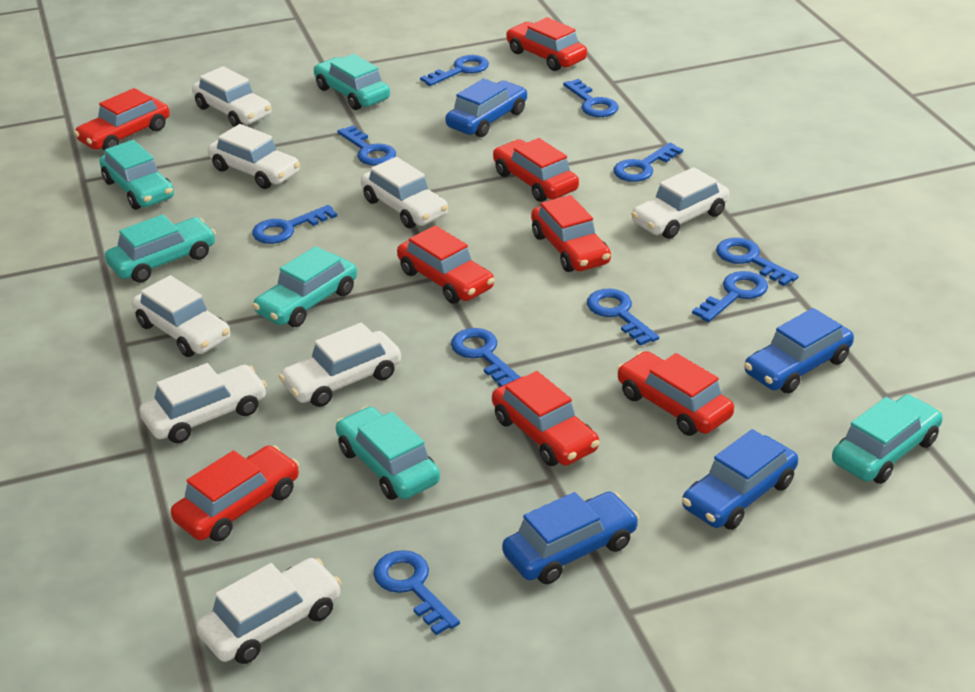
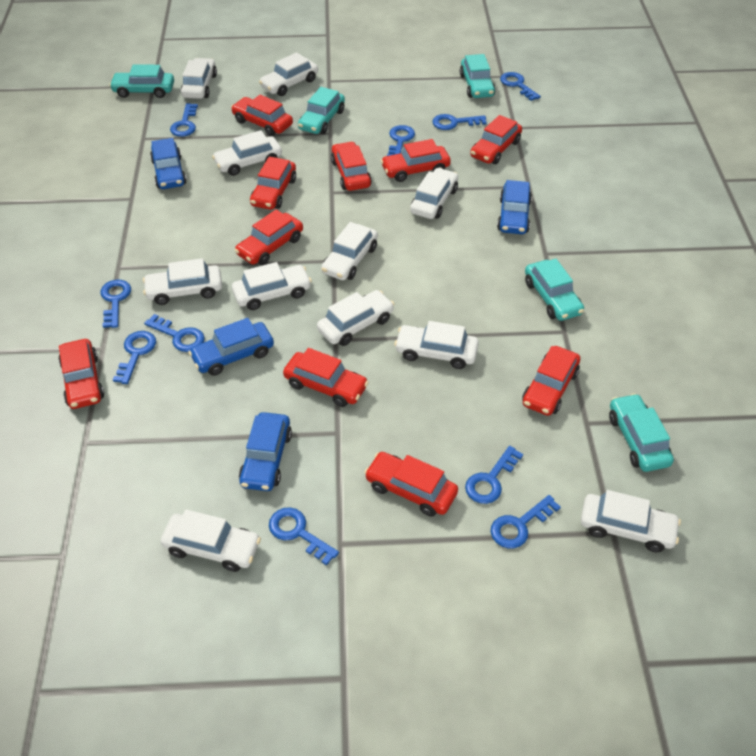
red car: 8 -> 10
turquoise car: 6 -> 5
white car: 8 -> 11

